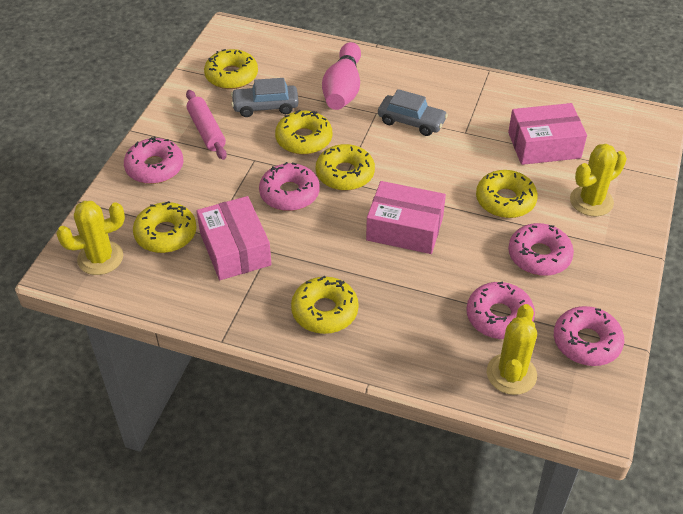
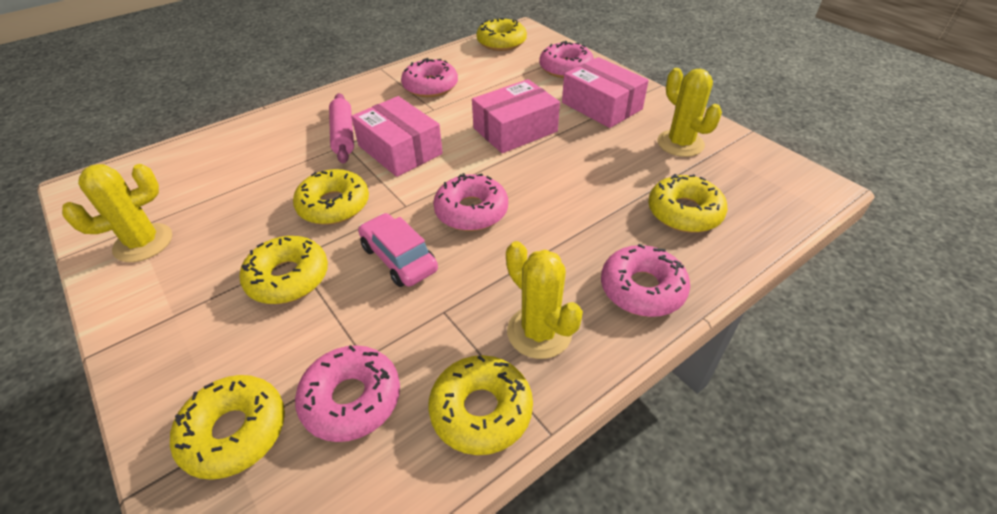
grey car: 2 -> 0
pink bowling pin: 1 -> 0
pink car: 0 -> 1

